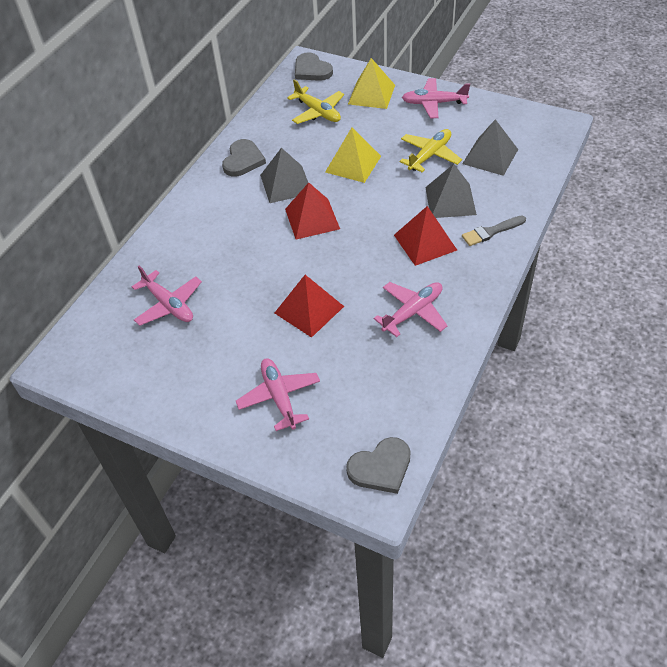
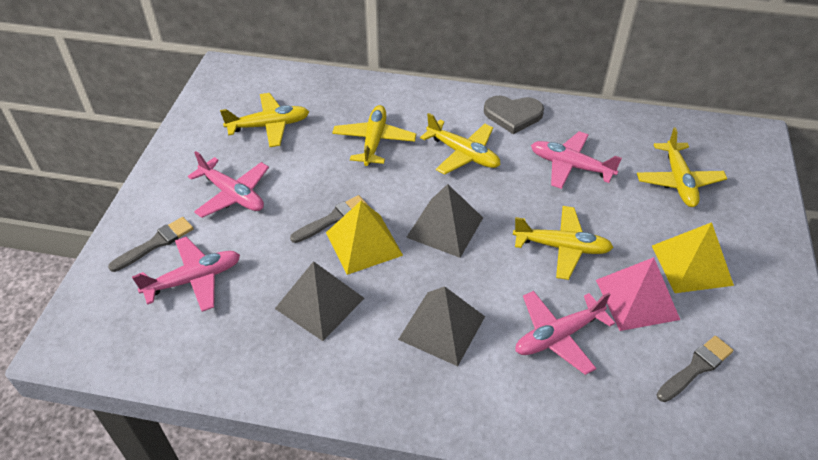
grey brush: 1 -> 3
grey heart: 3 -> 1
pink pyramid: 0 -> 1
red pyramid: 3 -> 0
yellow plane: 2 -> 5

